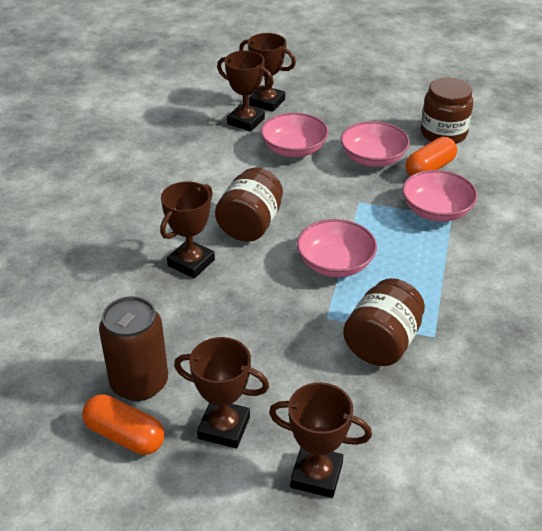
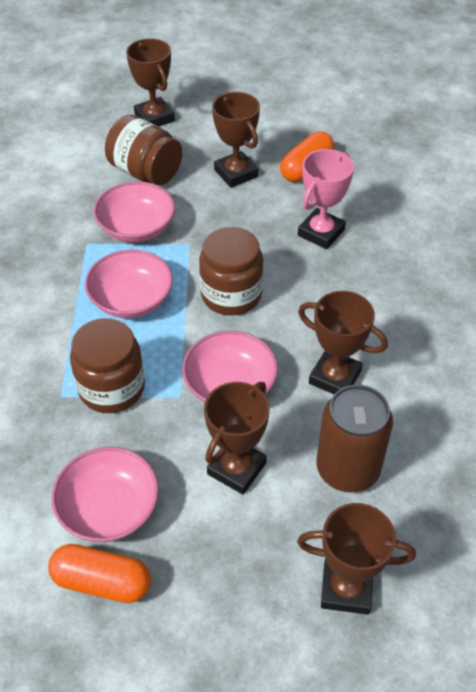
pink trophy: 0 -> 1

